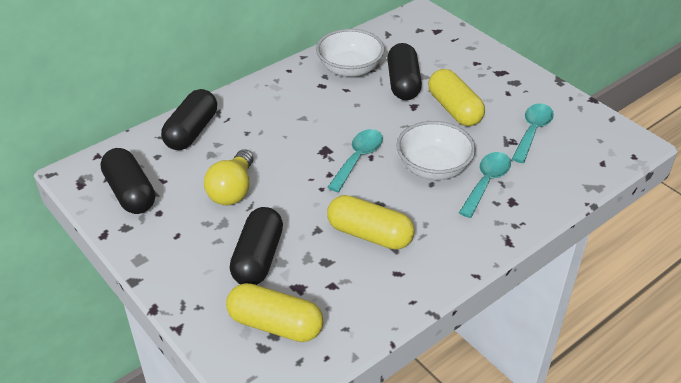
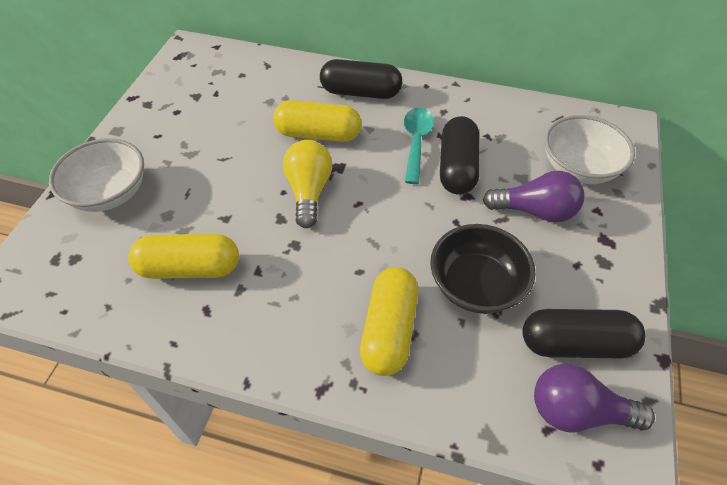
black bowl: 0 -> 1
black capsule: 4 -> 3
purple light bulb: 0 -> 2
turquoise spoon: 3 -> 1

